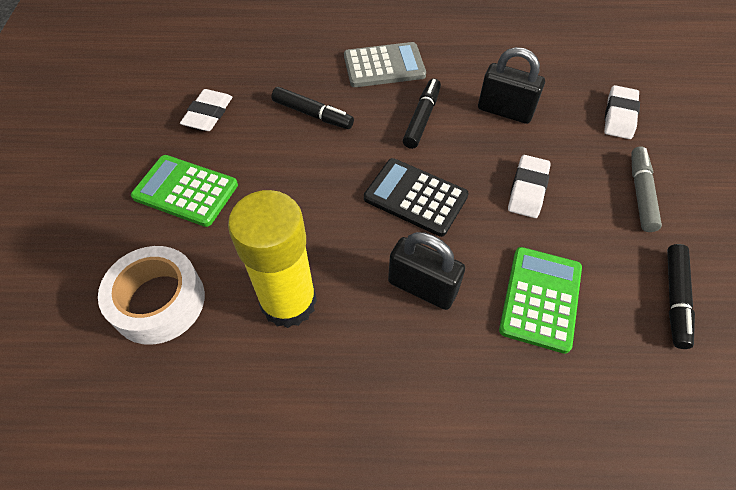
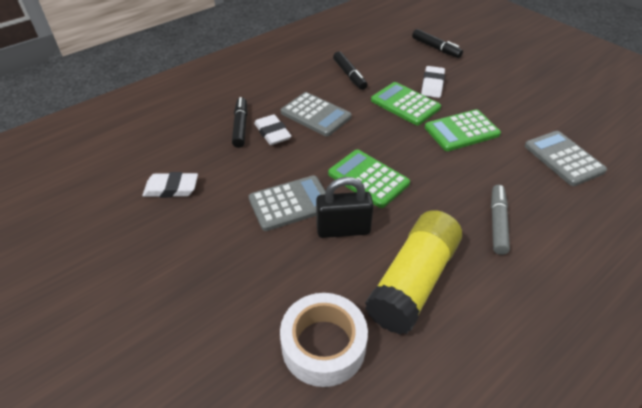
black calculator: 1 -> 0
black padlock: 2 -> 1
green calculator: 2 -> 3
grey calculator: 1 -> 3

